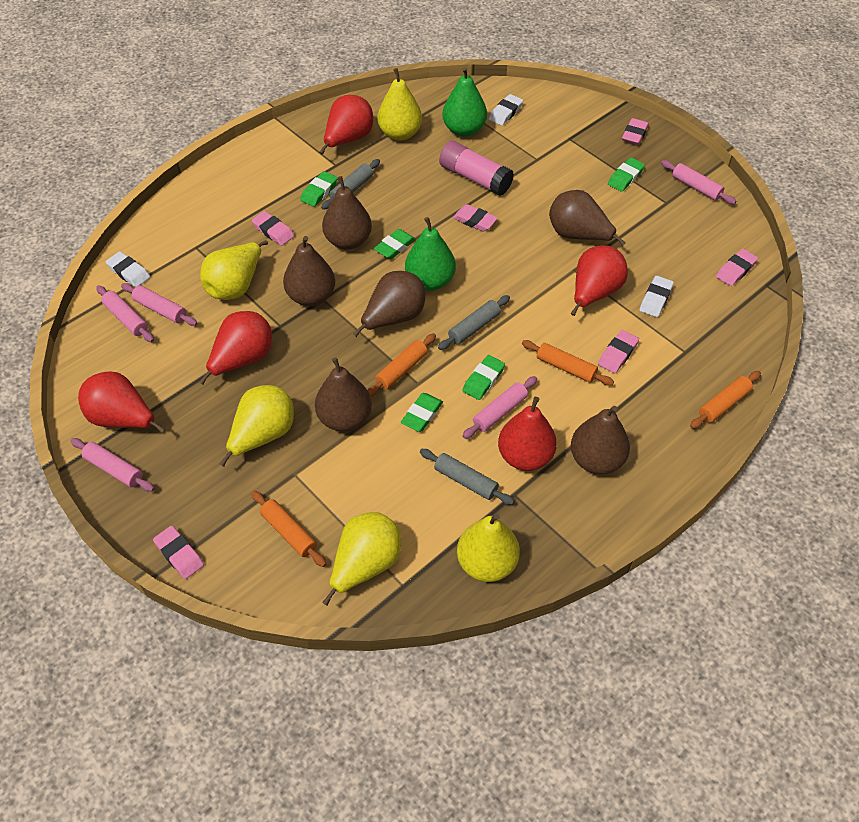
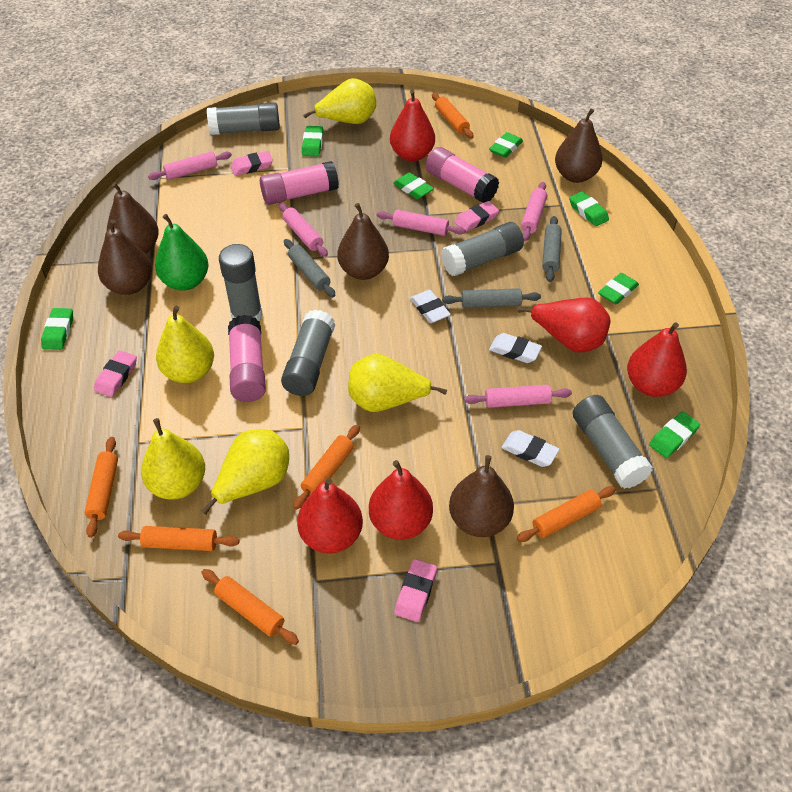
brown pear: 6 -> 5
green eraser: 5 -> 7
green pear: 2 -> 1
grey glue stick: 0 -> 5
orange rolling pin: 4 -> 6
pink eraser: 6 -> 4
pink glue stick: 1 -> 3

